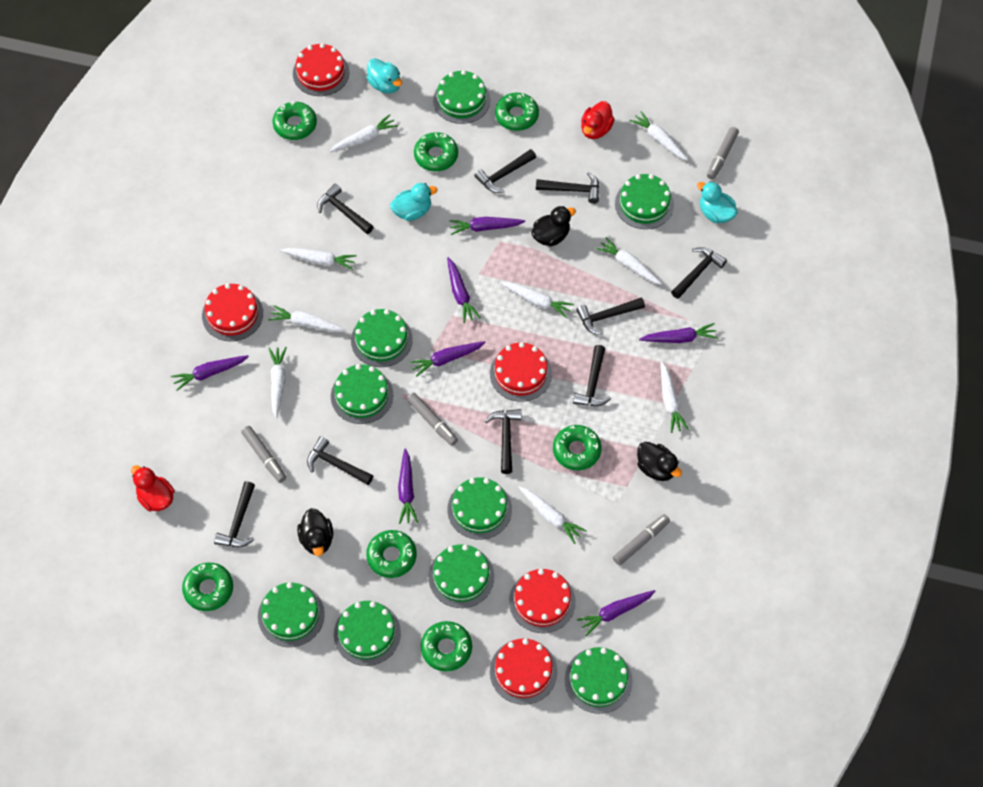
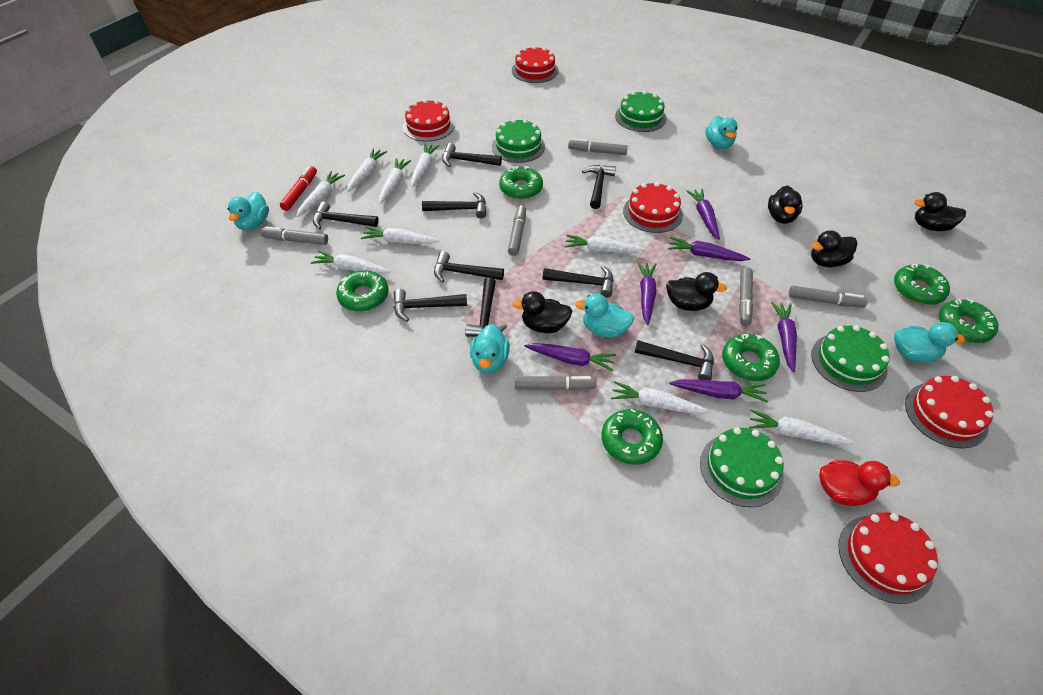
black duck: 3 -> 5
green cake: 9 -> 4
green donut: 7 -> 6
grey marker: 4 -> 6
purple carrot: 7 -> 6
red duck: 2 -> 1
red marker: 0 -> 1
turquoise duck: 3 -> 5

